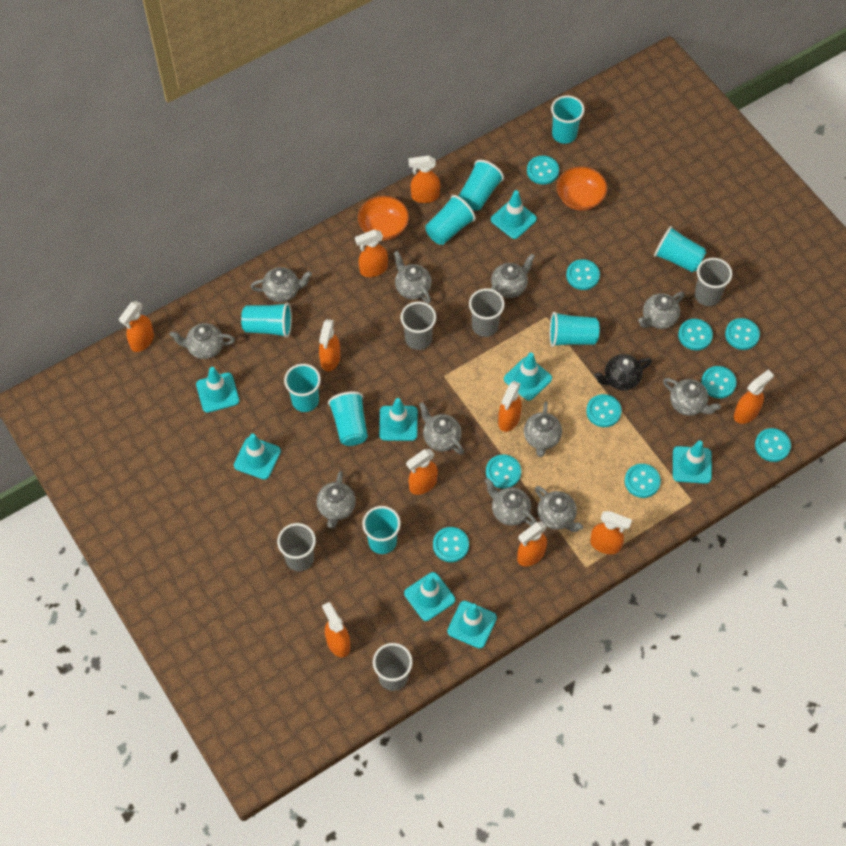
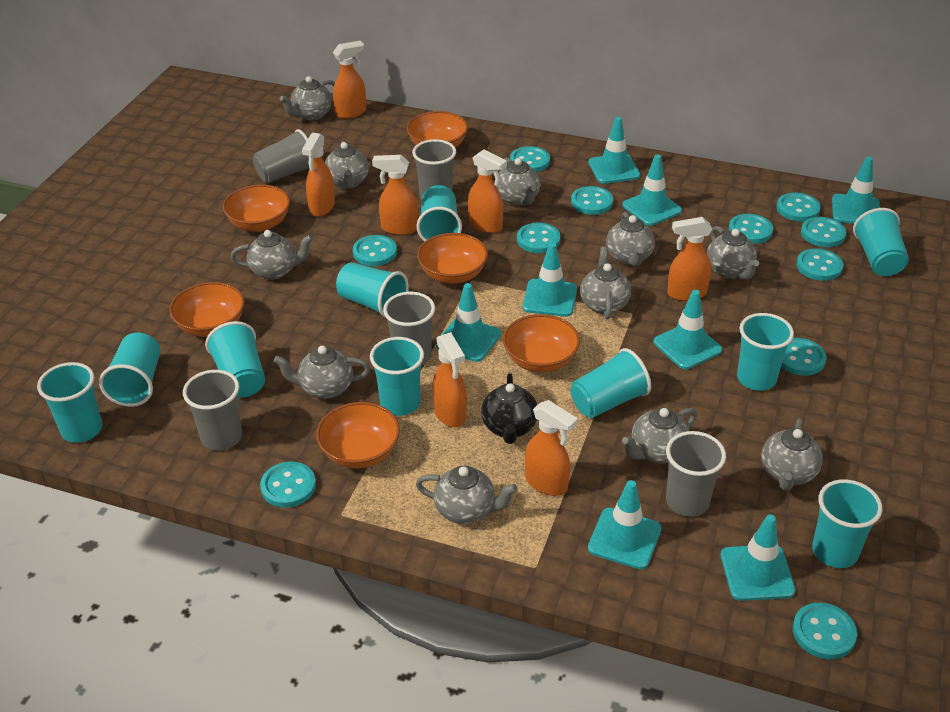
orange bowl: 2 -> 6
orange spray bottle: 10 -> 7
turquoise button: 10 -> 11
turquoise cup: 9 -> 10

